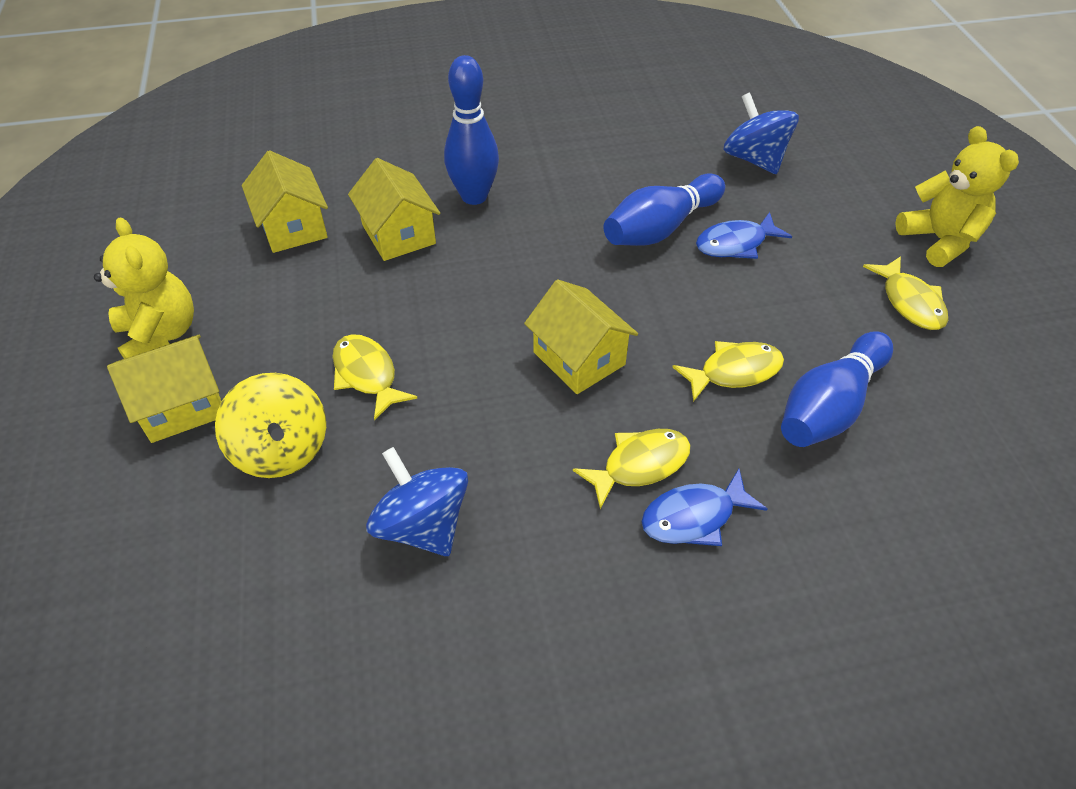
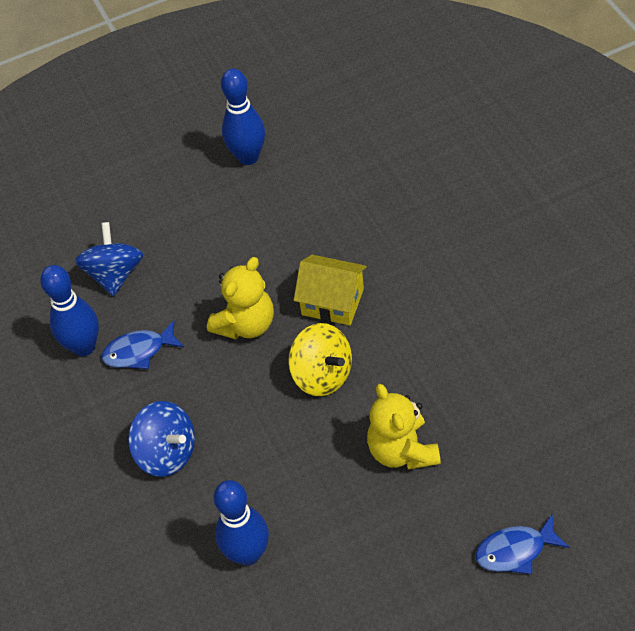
yellow fish: 4 -> 0
yellow house: 4 -> 1

